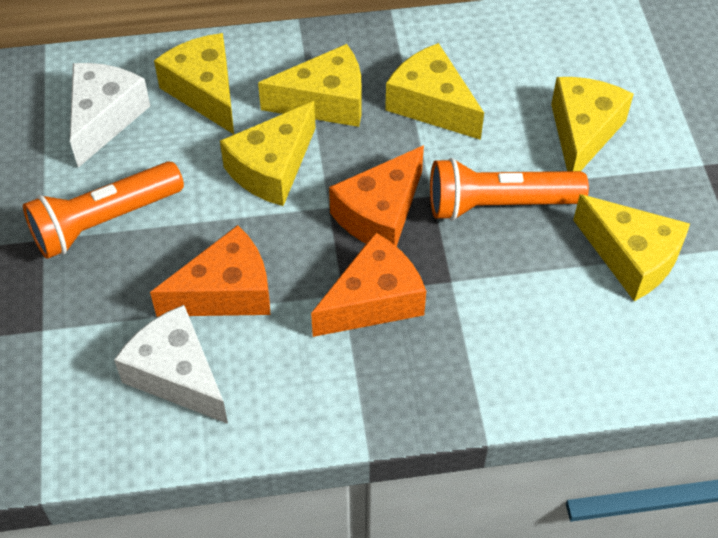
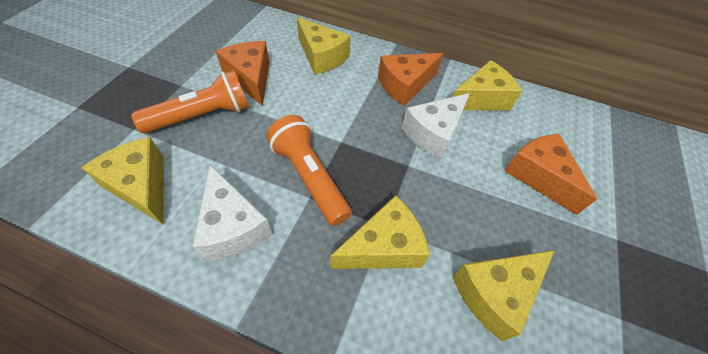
yellow cheese: 6 -> 5

